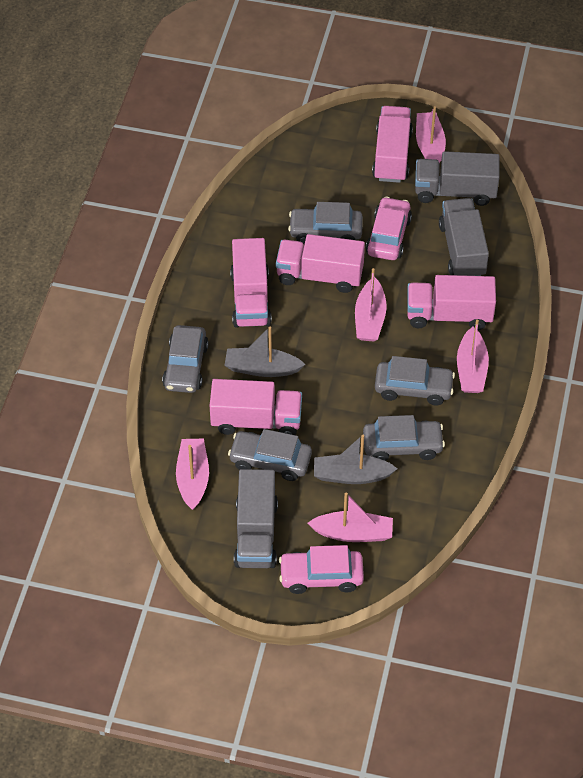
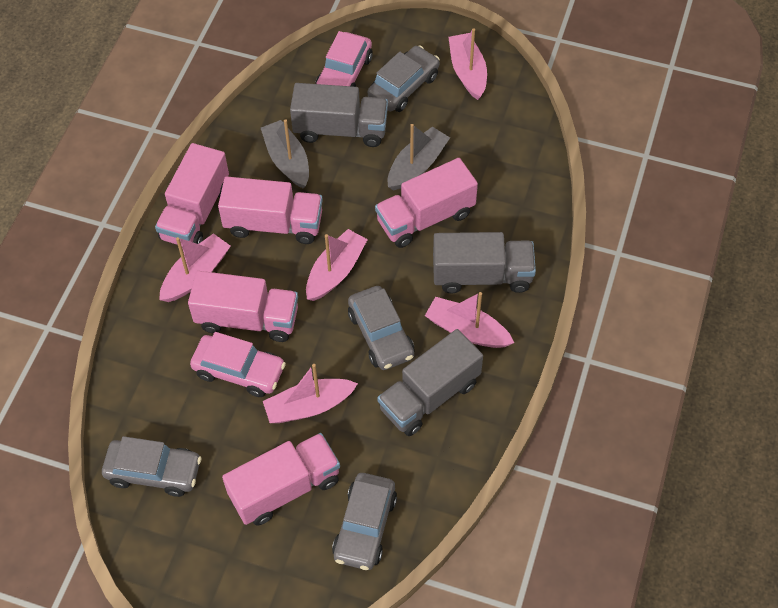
grey car: 5 -> 4

